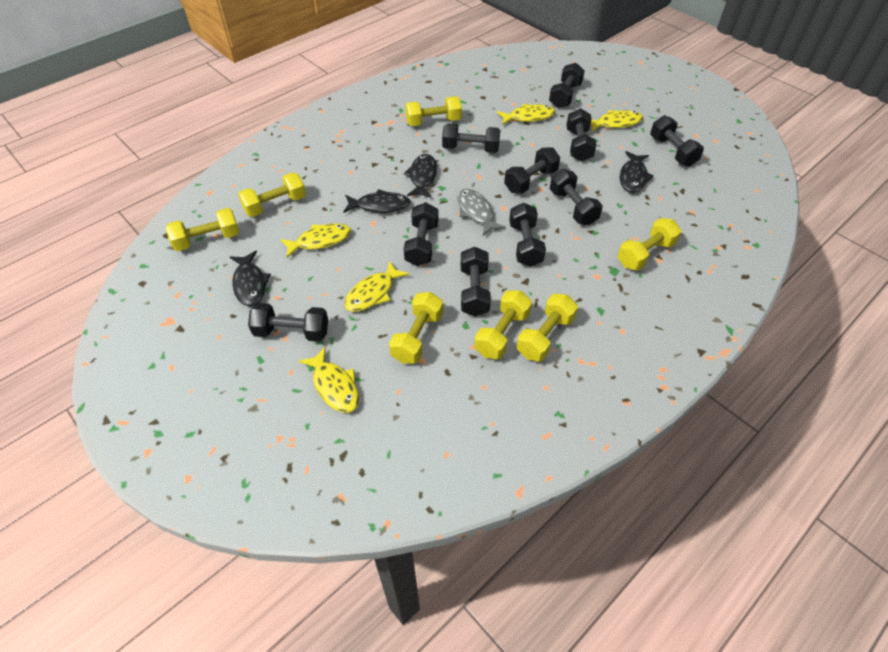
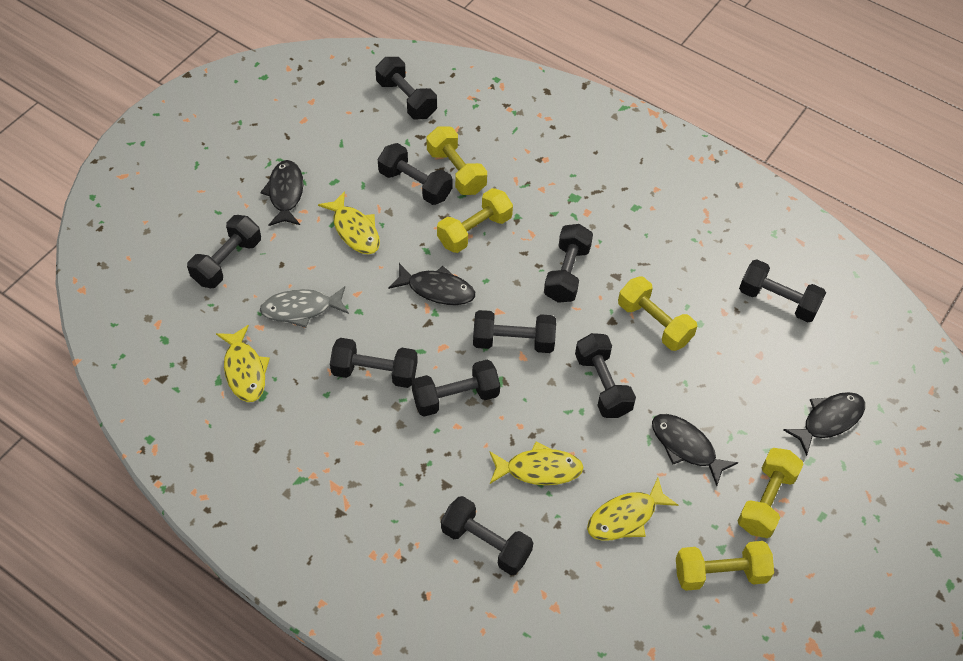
yellow dumbbell: 7 -> 5
yellow fish: 5 -> 4

